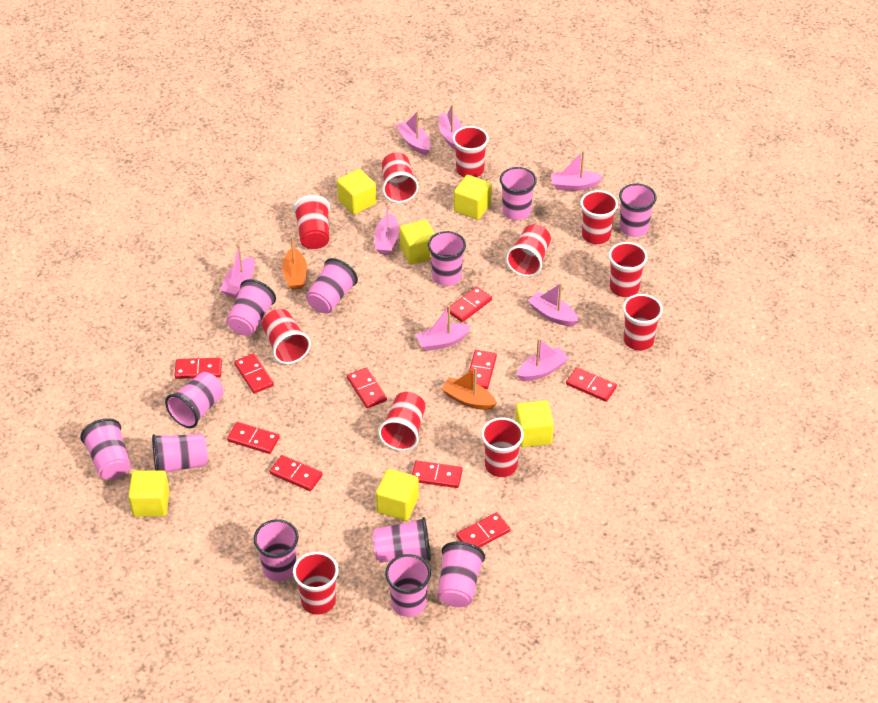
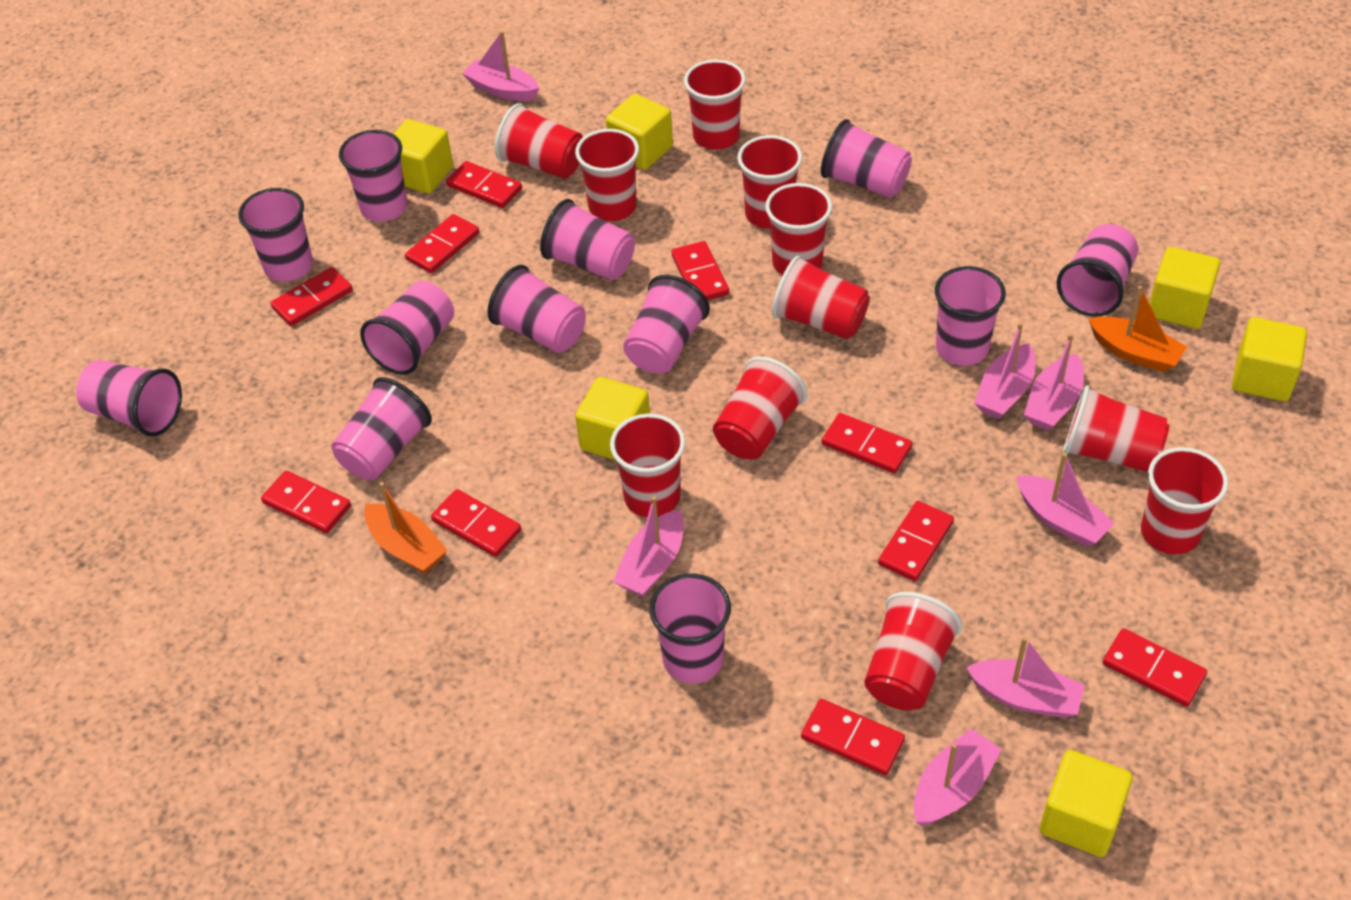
pink boat: 8 -> 7

